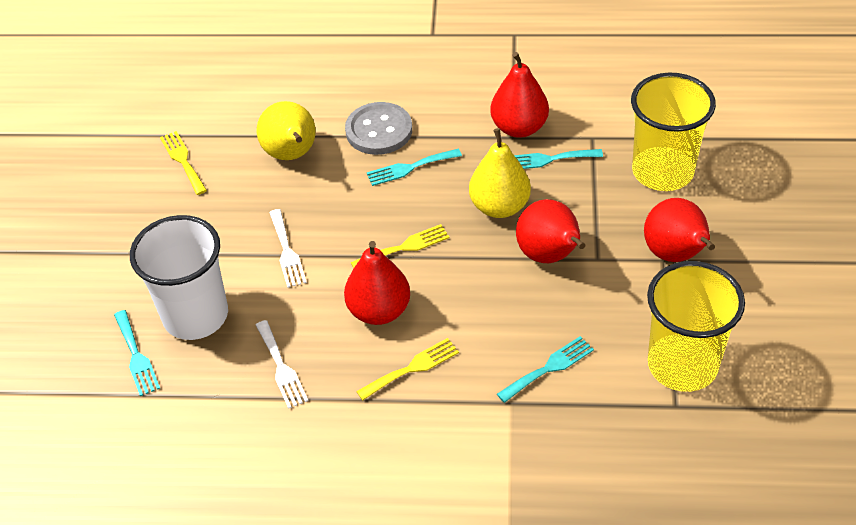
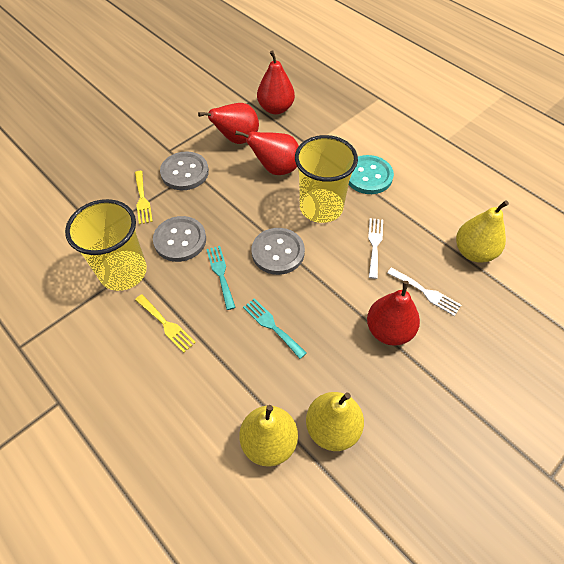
grey button: 1 -> 3
turquoise button: 0 -> 1
turquoise fork: 4 -> 2
white cup: 1 -> 0
yellow fork: 3 -> 2
yellow pear: 2 -> 3

